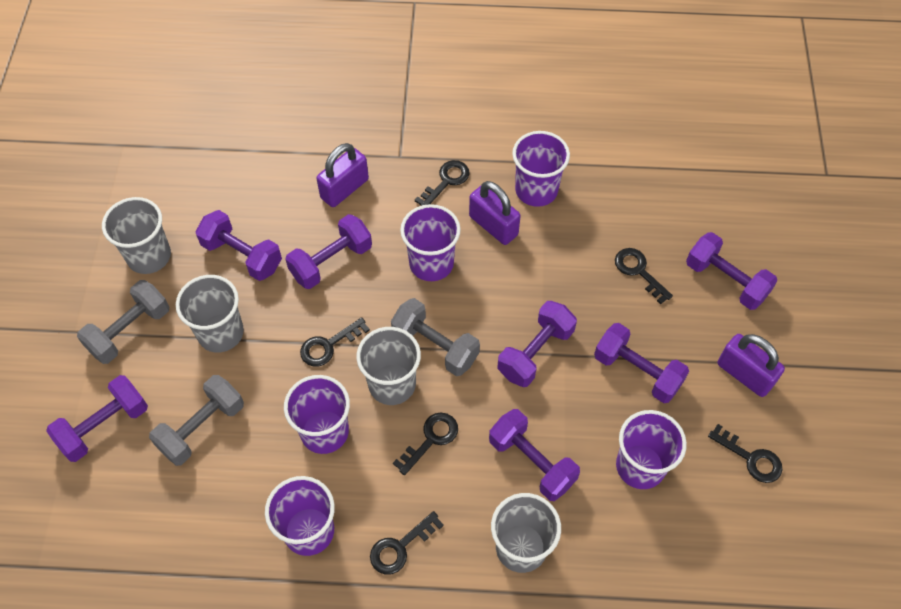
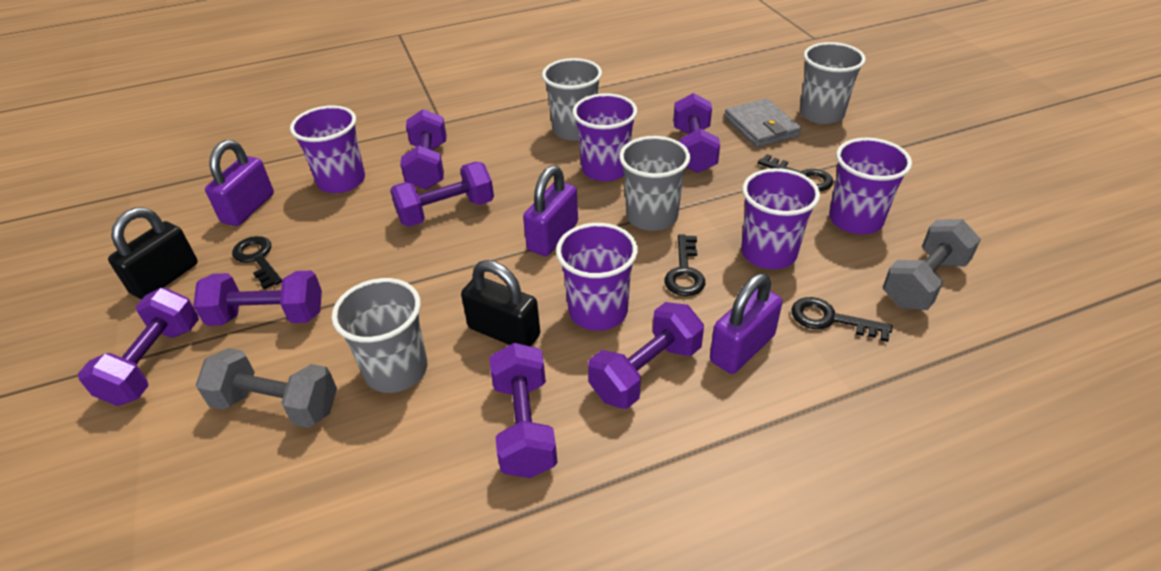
black key: 6 -> 4
black padlock: 0 -> 2
grey dumbbell: 3 -> 2
grey wallet: 0 -> 1

